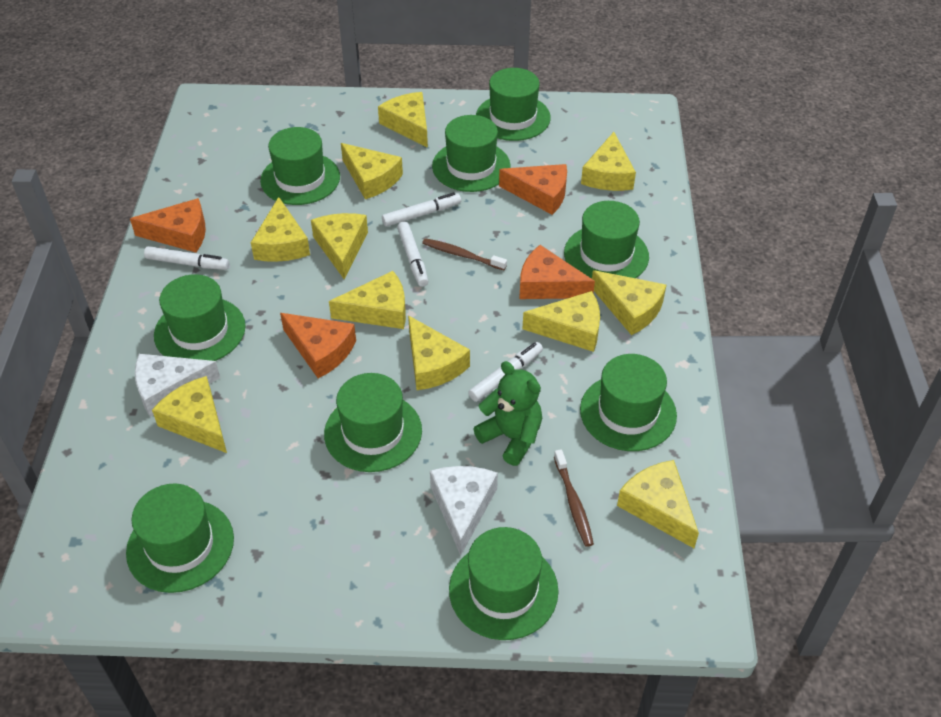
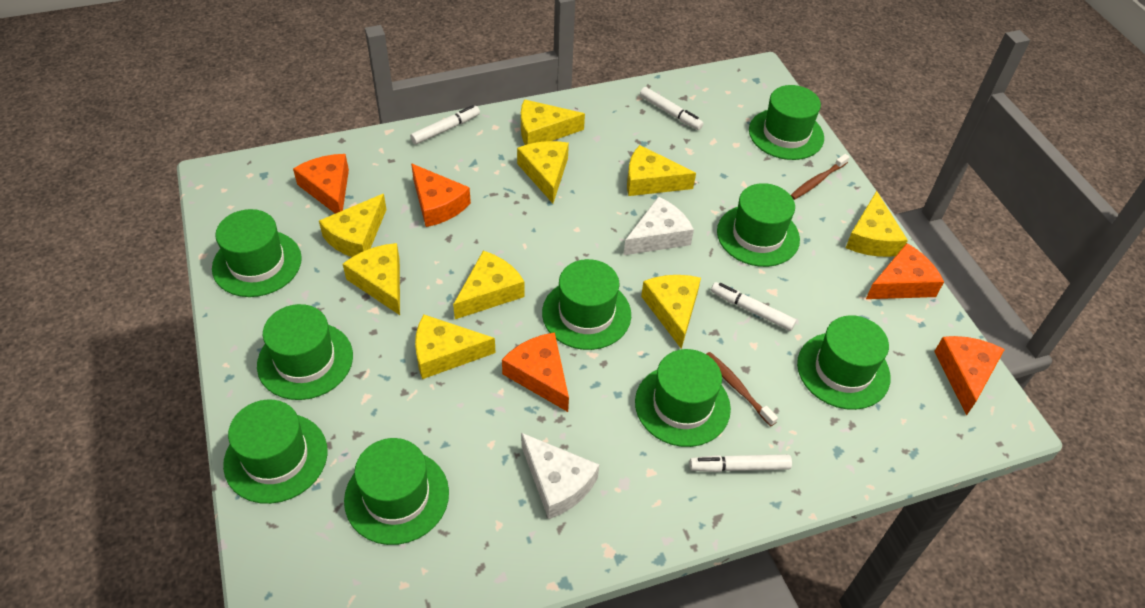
green teddy bear: 1 -> 0
orange cheese: 4 -> 5
yellow cheese: 11 -> 9

